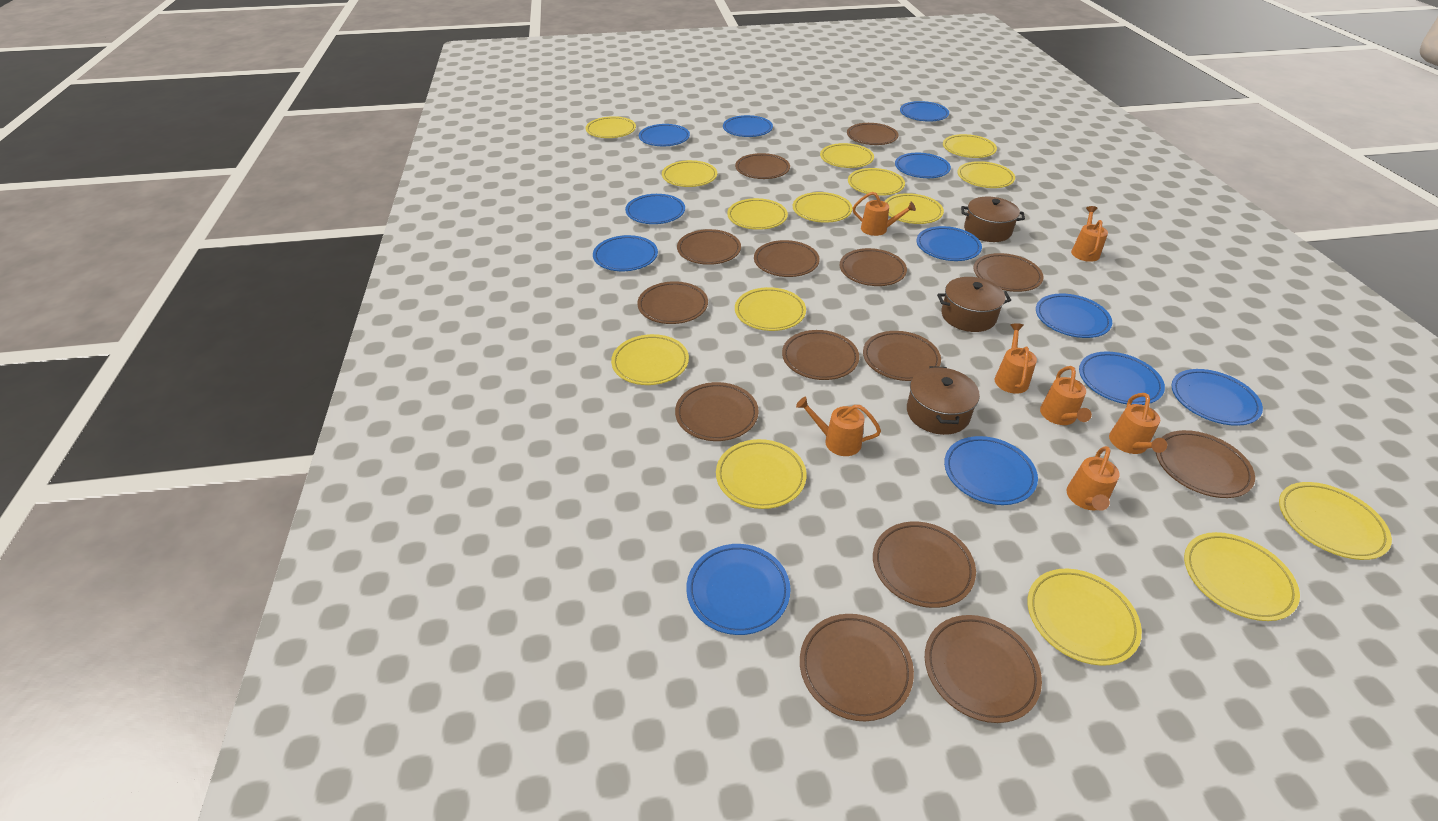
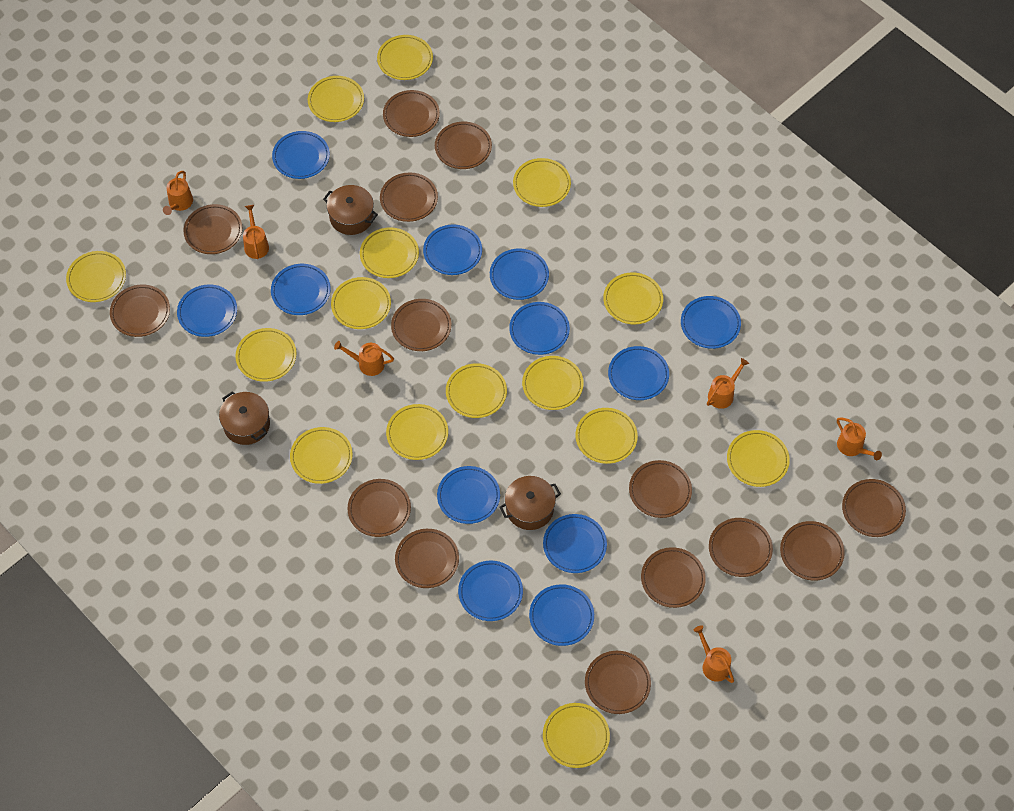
orange watering can: 7 -> 6

